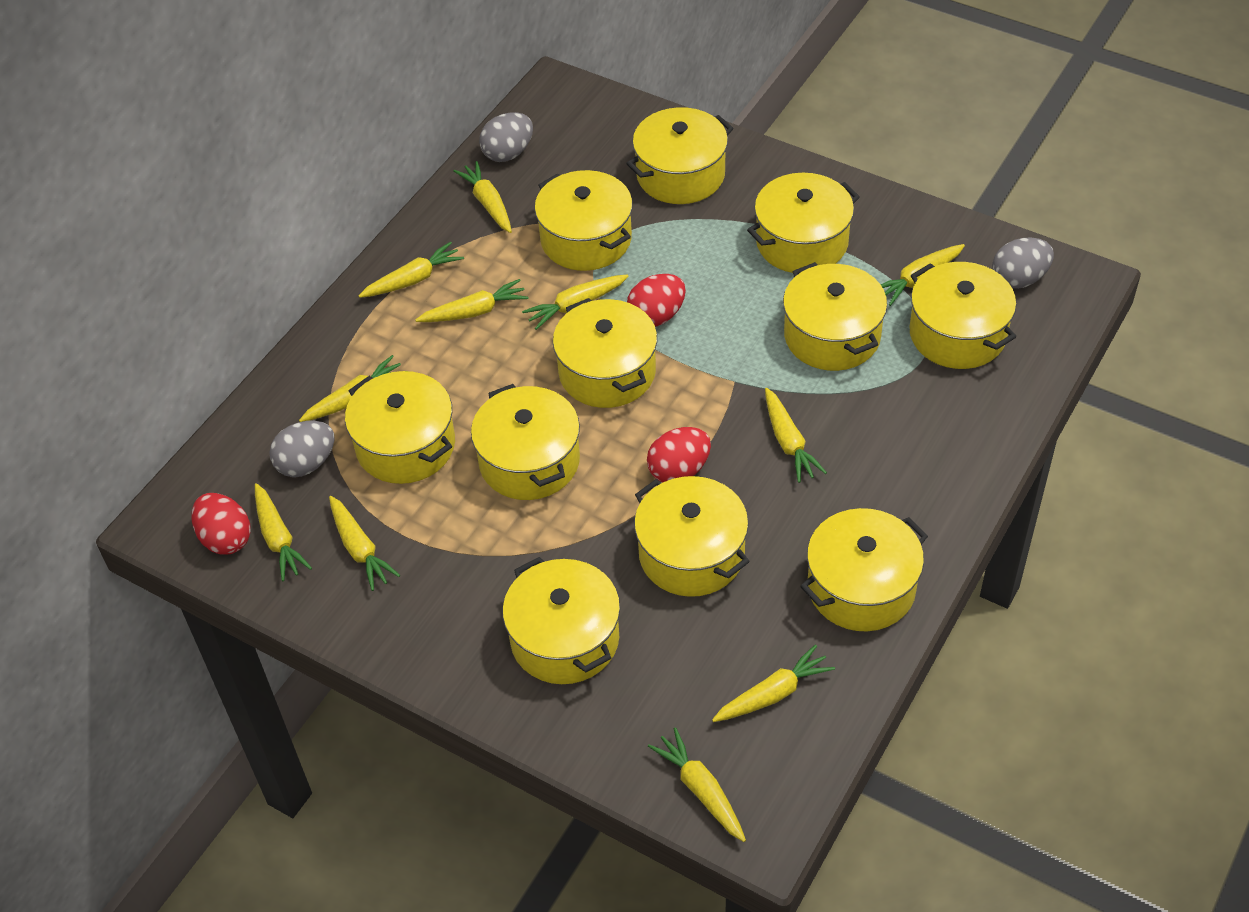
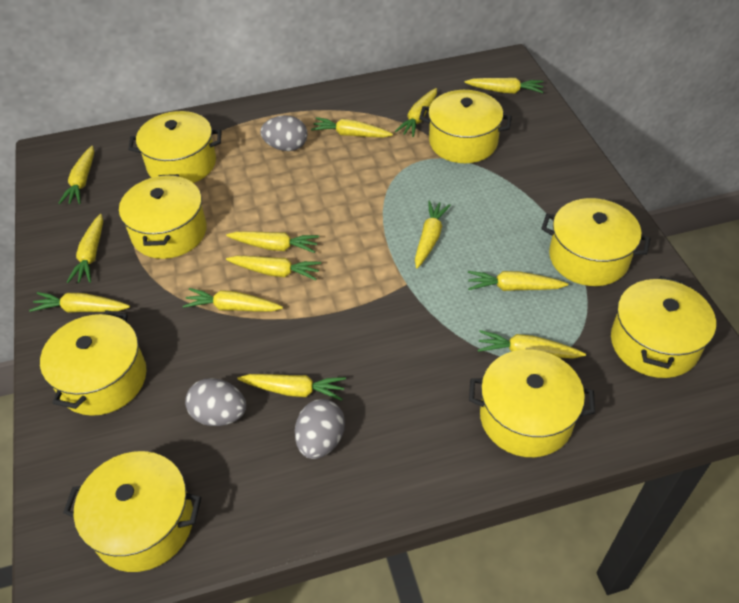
red egg: 3 -> 0
yellow carrot: 11 -> 13
yellow pot: 11 -> 8

